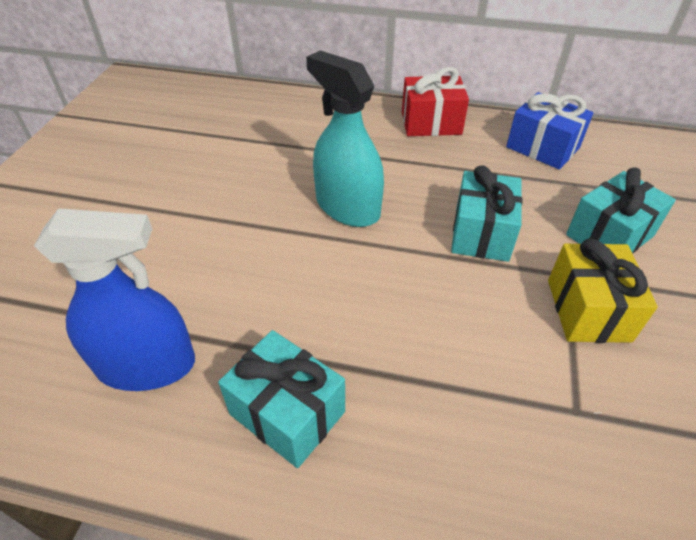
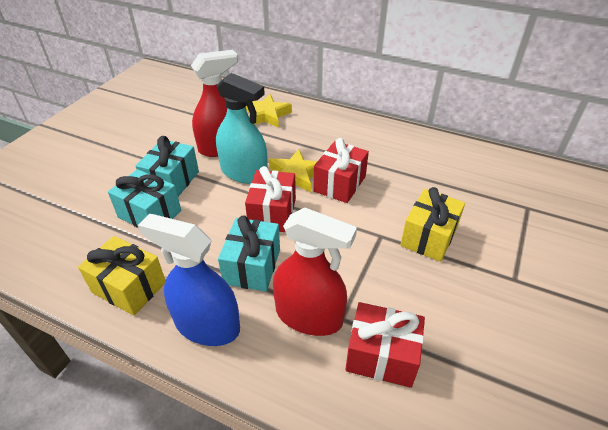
blue gift: 1 -> 0
red gift: 1 -> 3
red spray bottle: 0 -> 2
yellow gift: 1 -> 2
yellow star: 0 -> 2

